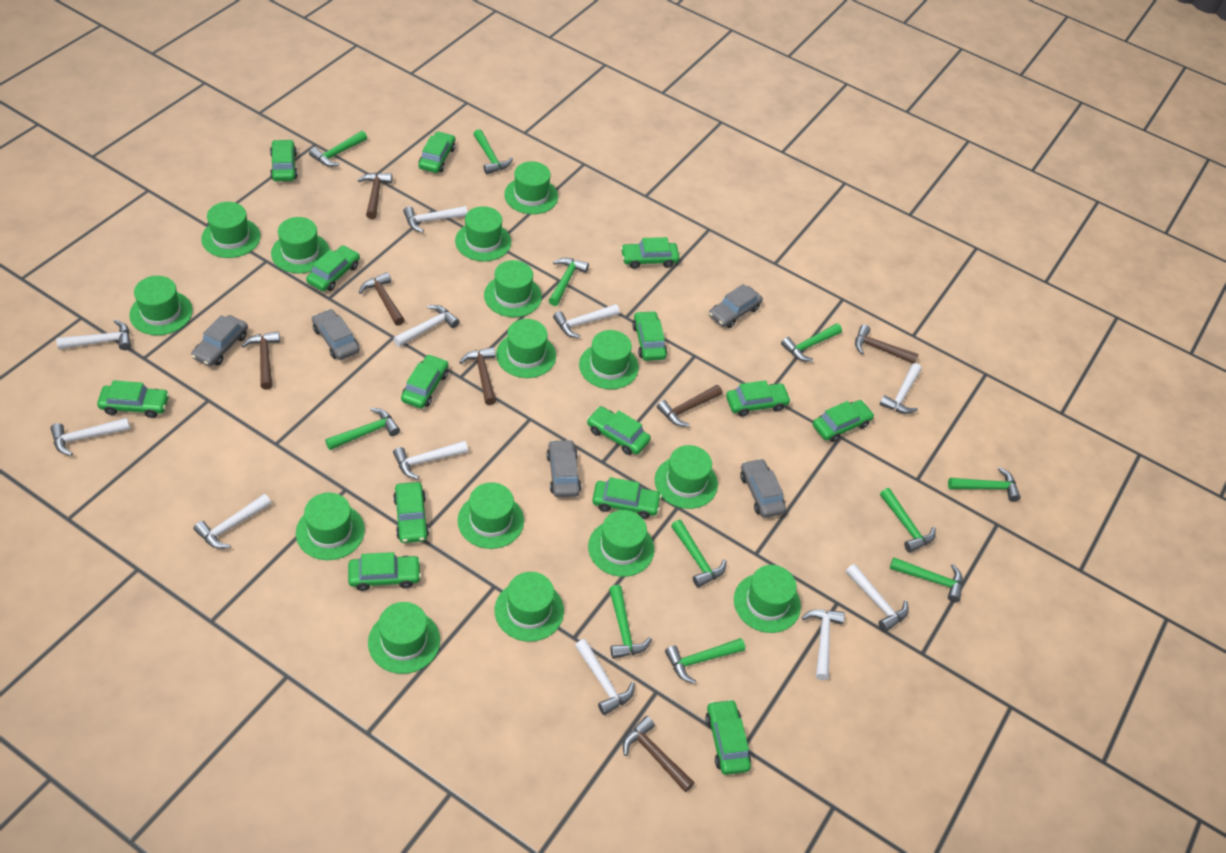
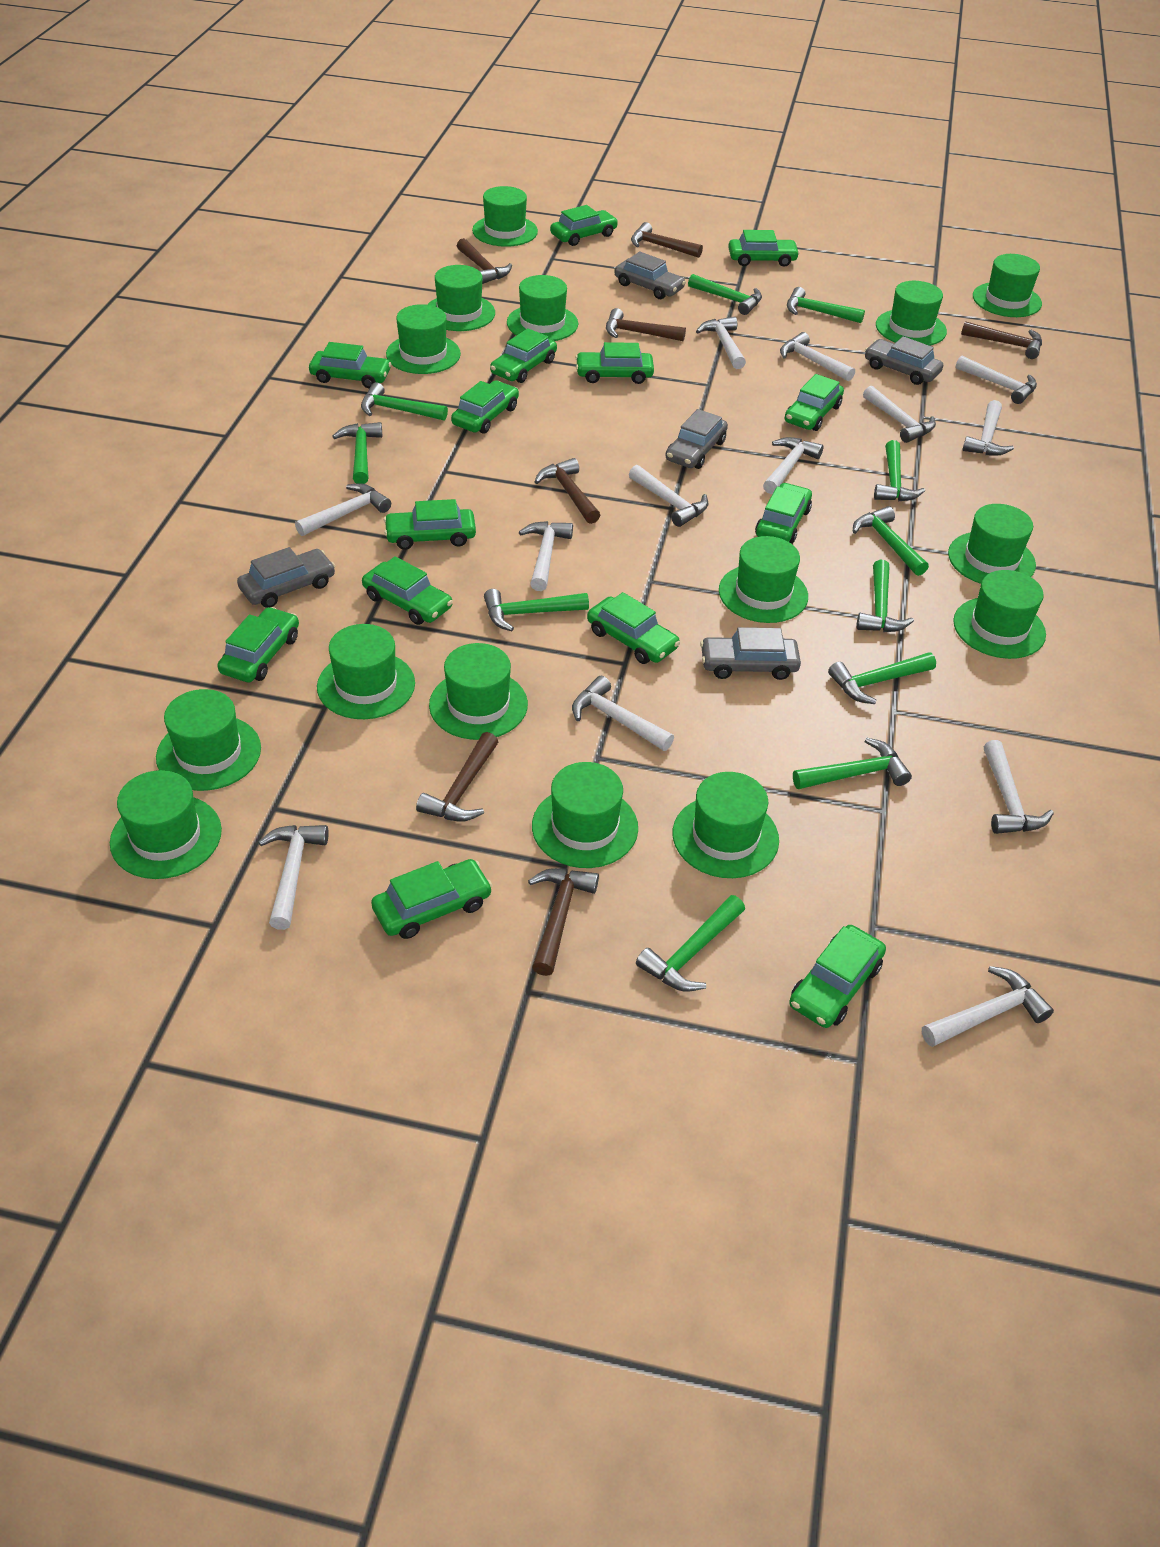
white hammer: 11 -> 13

